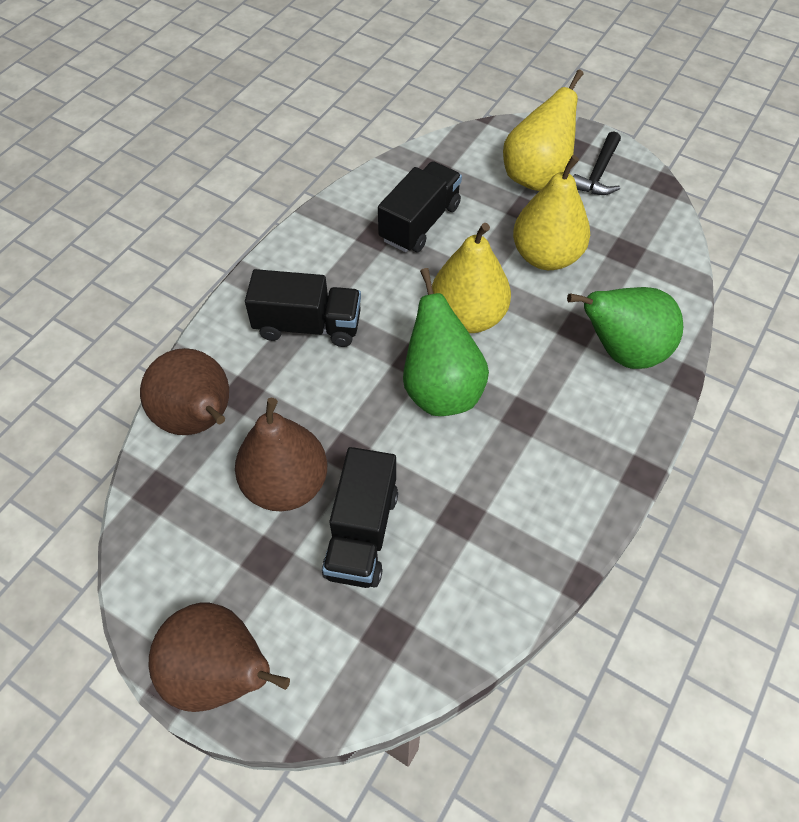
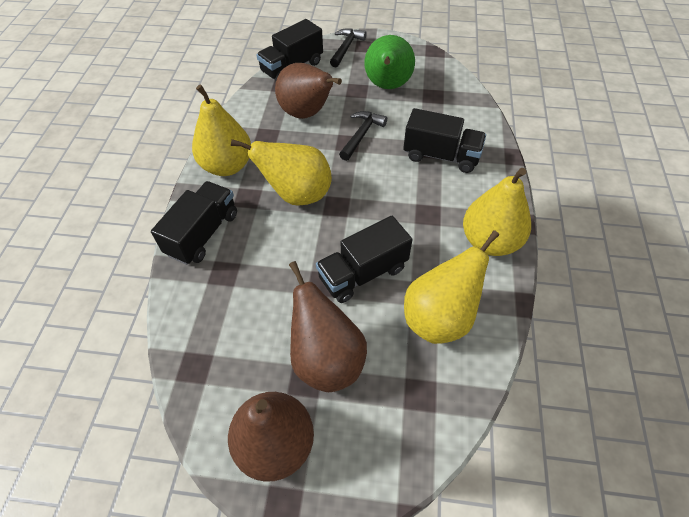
black hammer: 1 -> 2
black truck: 3 -> 4
green pear: 2 -> 1
yellow pear: 3 -> 4

